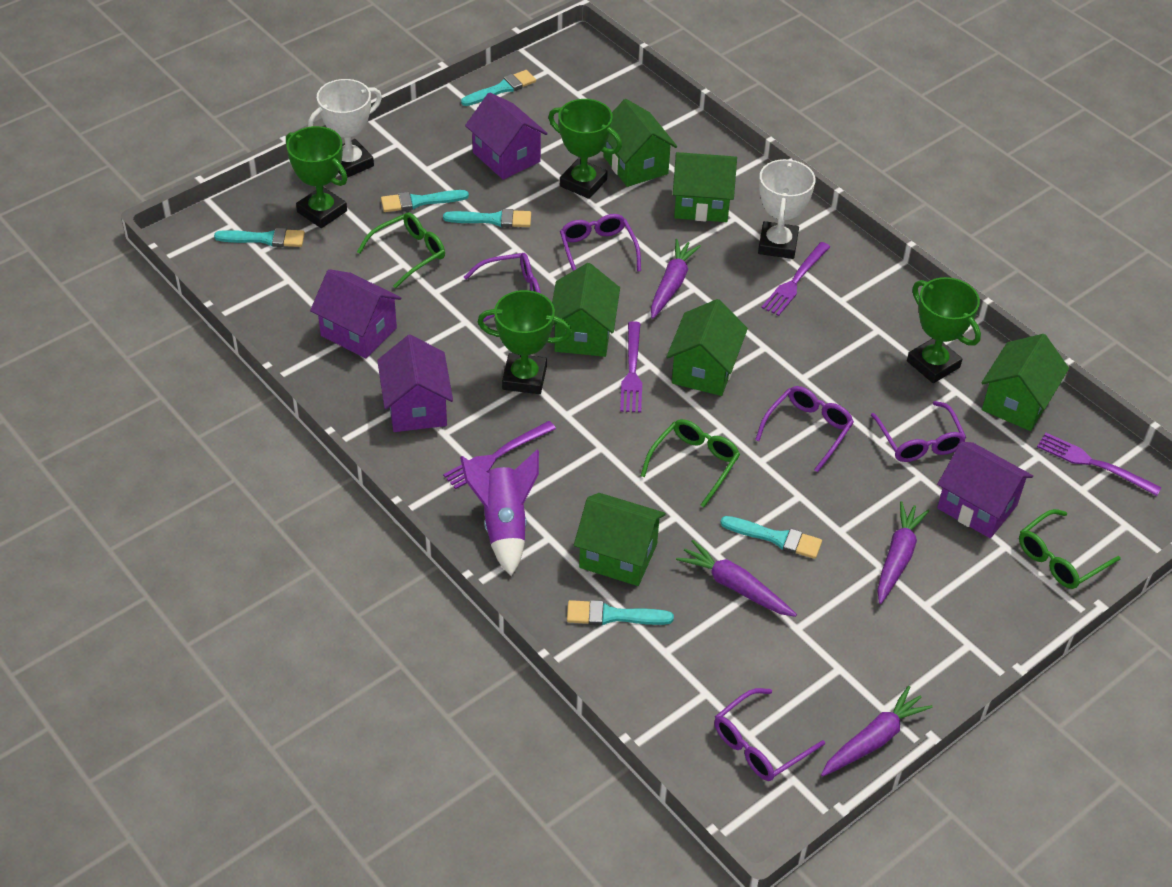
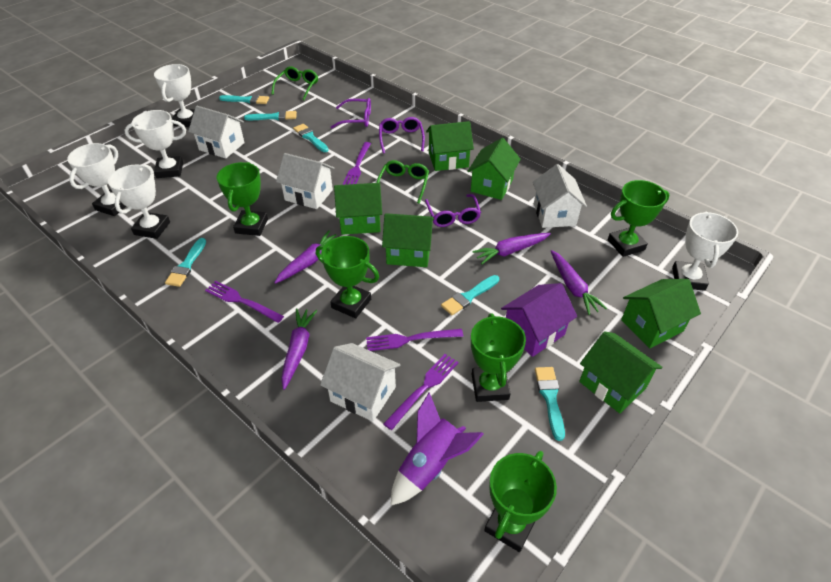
green glasses: 3 -> 2
green trophy: 4 -> 5
purple glasses: 5 -> 3
purple house: 4 -> 1
white house: 0 -> 4
white trophy: 2 -> 5

